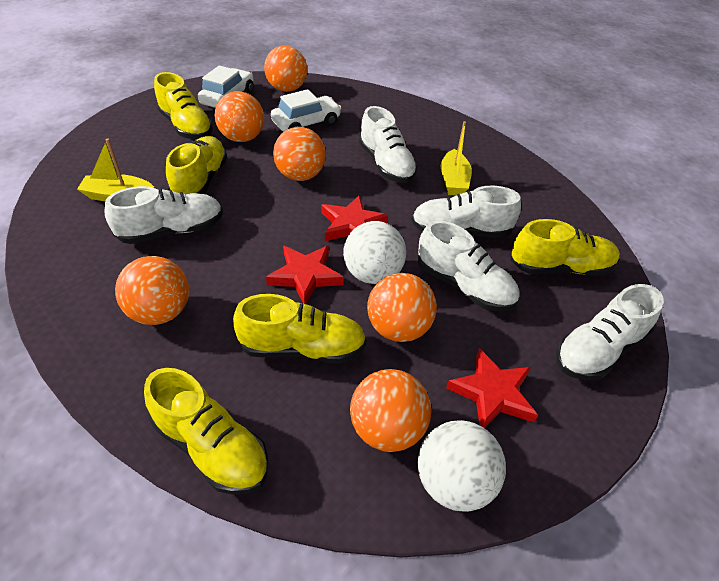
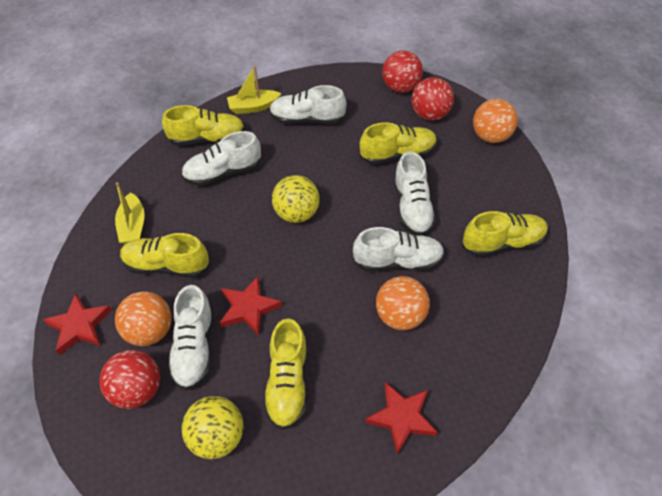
orange ball: 6 -> 3
red ball: 0 -> 3
white ball: 2 -> 0
white car: 2 -> 0
yellow ball: 0 -> 2

